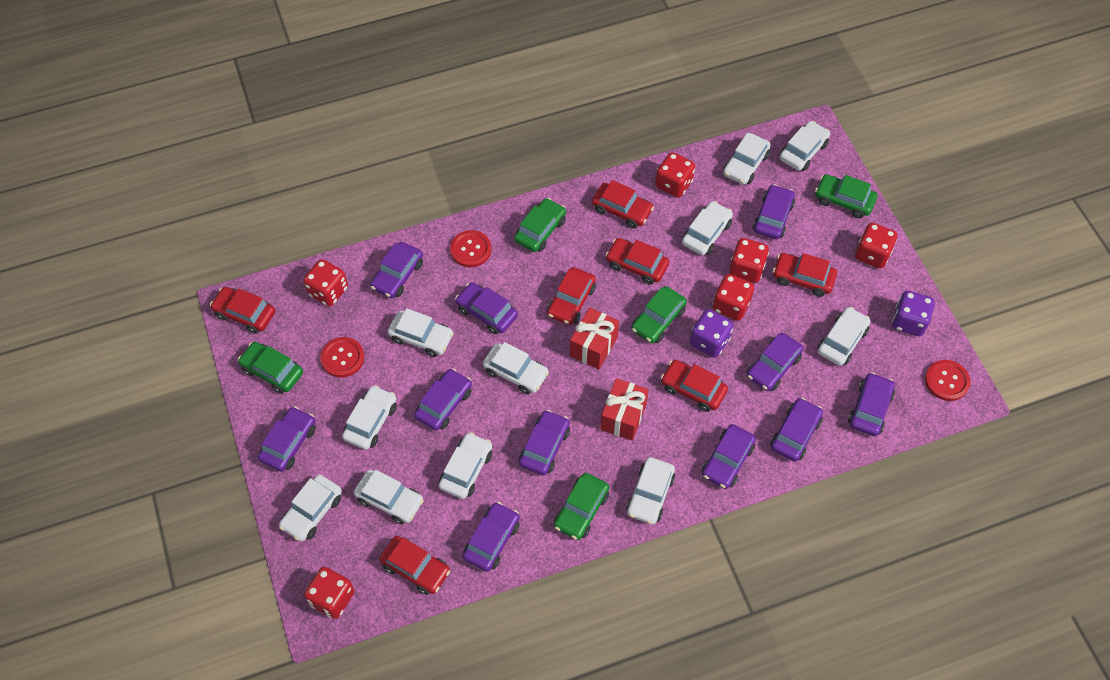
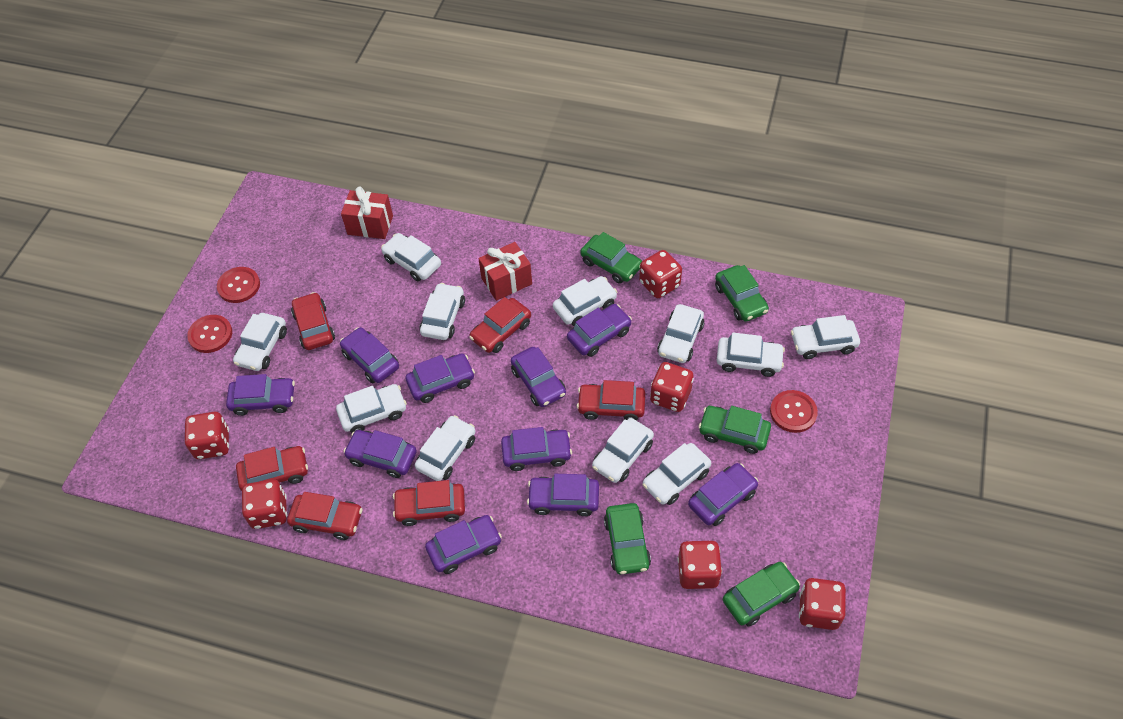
purple car: 11 -> 10
purple dice: 2 -> 0
red car: 7 -> 6

